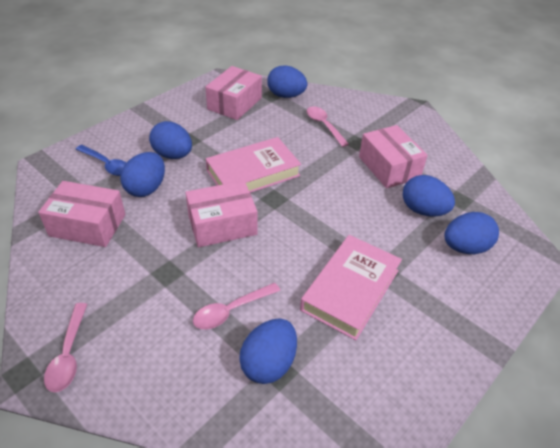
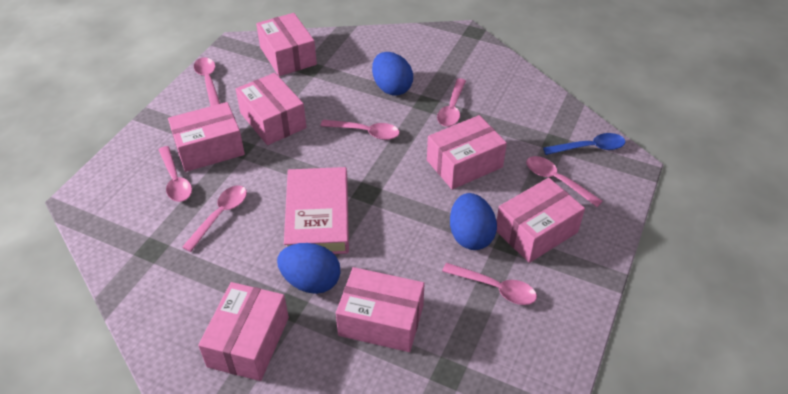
blue egg: 6 -> 3
pink book: 2 -> 1
pink box: 4 -> 7
pink spoon: 3 -> 7

